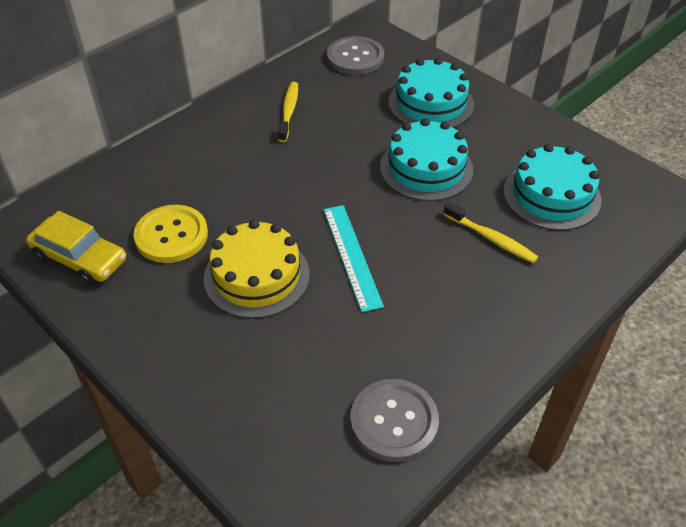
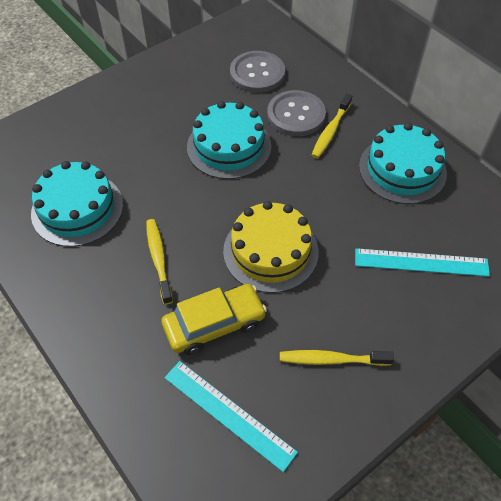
turquoise ruler: 1 -> 2
yellow button: 1 -> 0
yellow toothbrush: 2 -> 3

